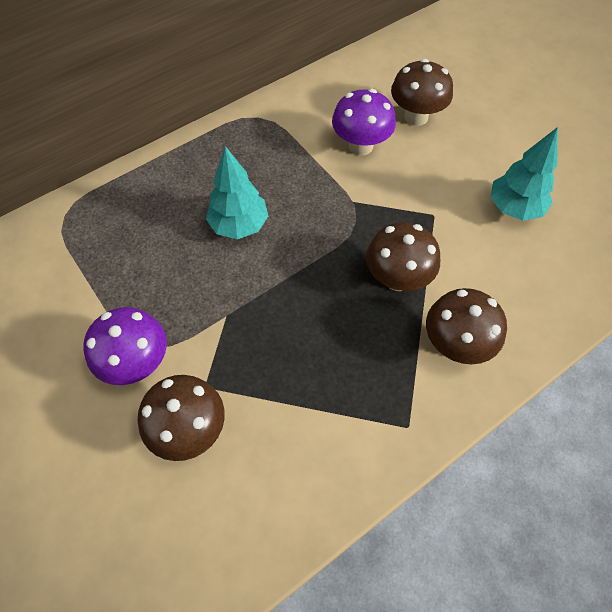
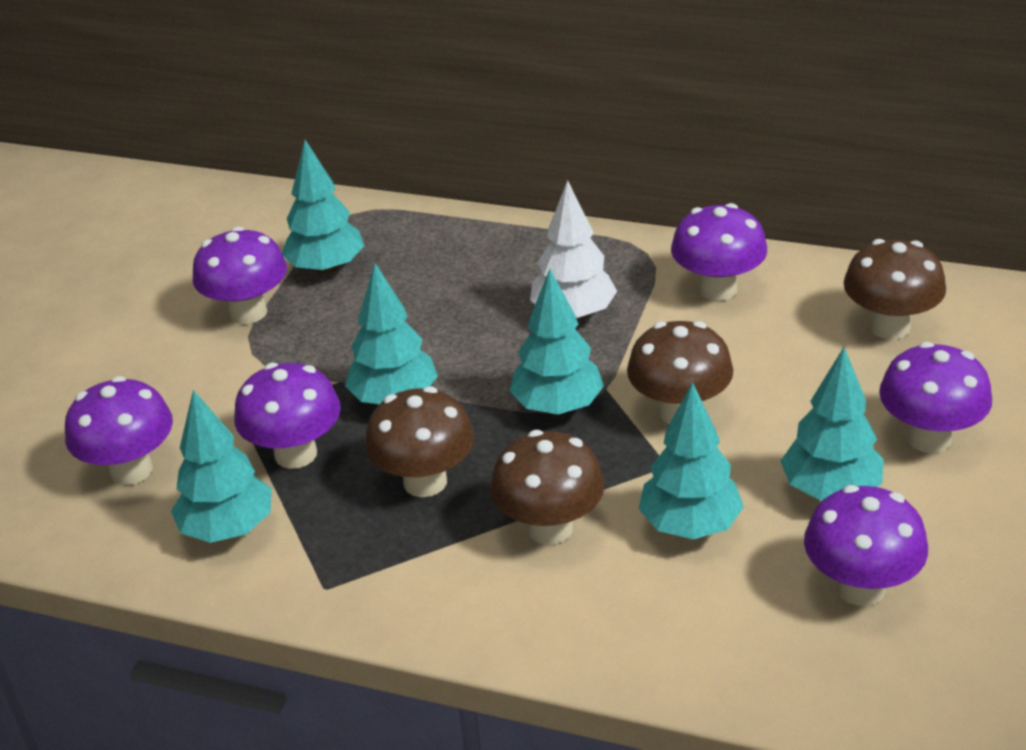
purple mushroom: 2 -> 6
turquoise tree: 2 -> 6
white tree: 0 -> 1

